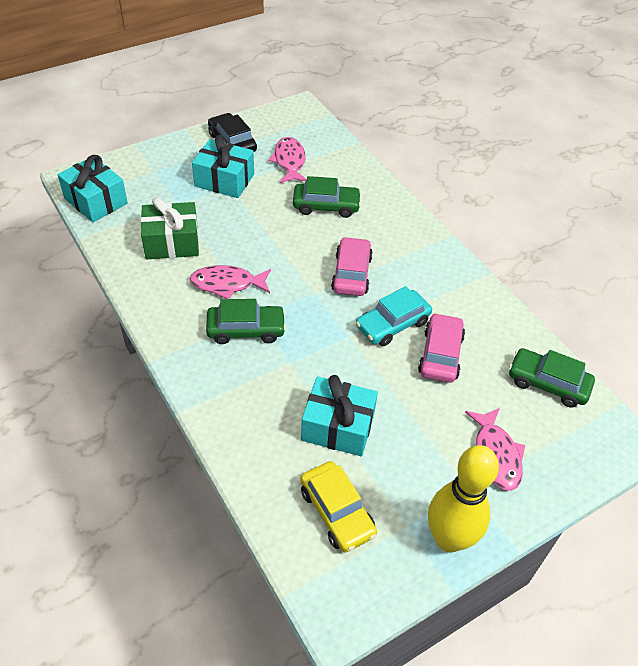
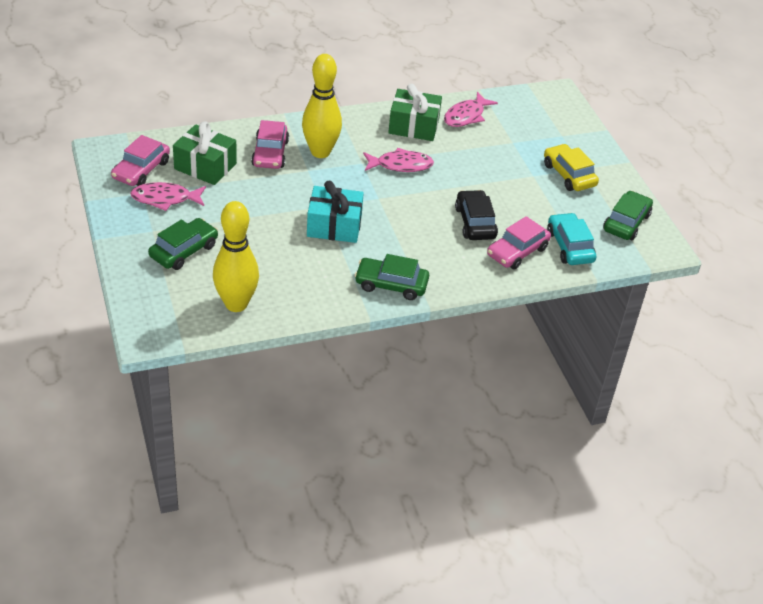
green gift: 1 -> 2
pink car: 2 -> 3
turquoise gift: 3 -> 1
yellow bowling pin: 1 -> 2

